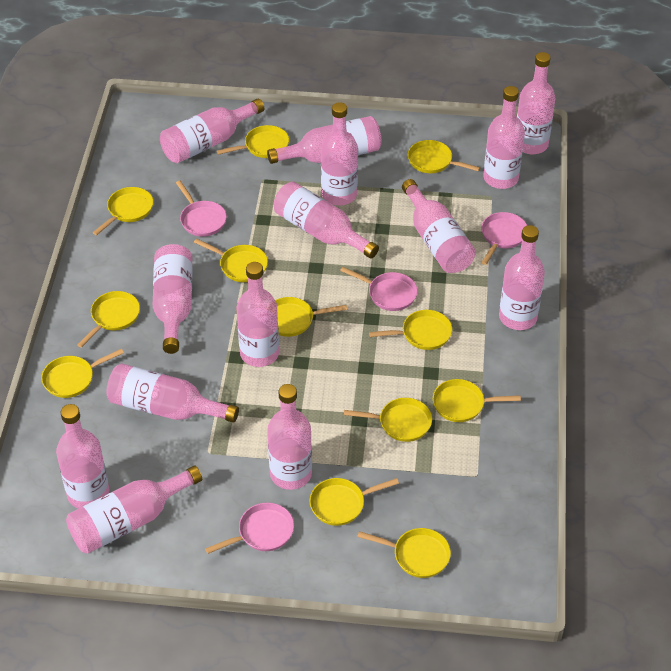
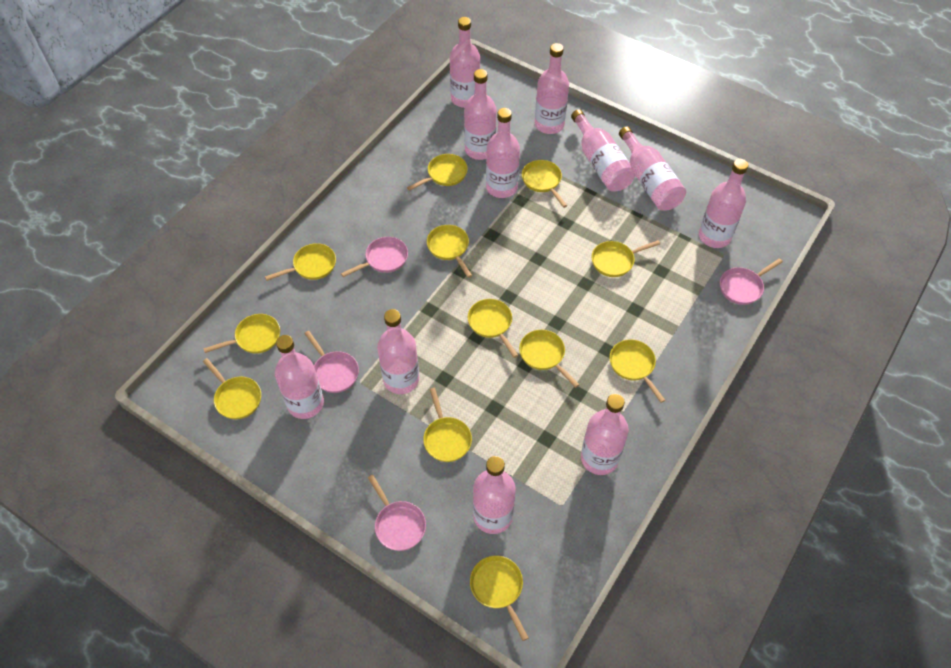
pink bottle: 14 -> 11

